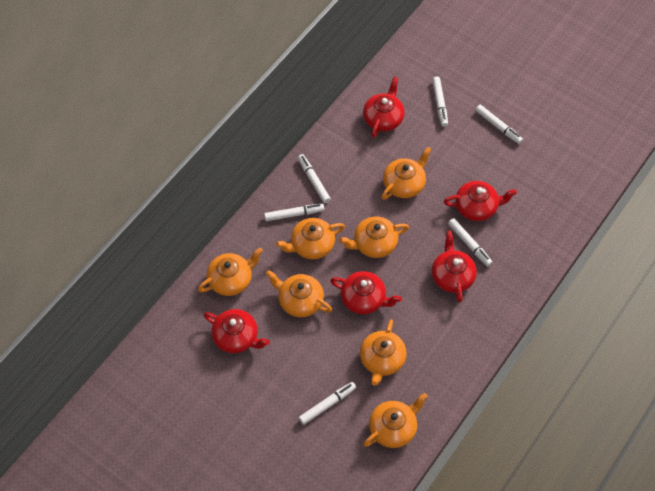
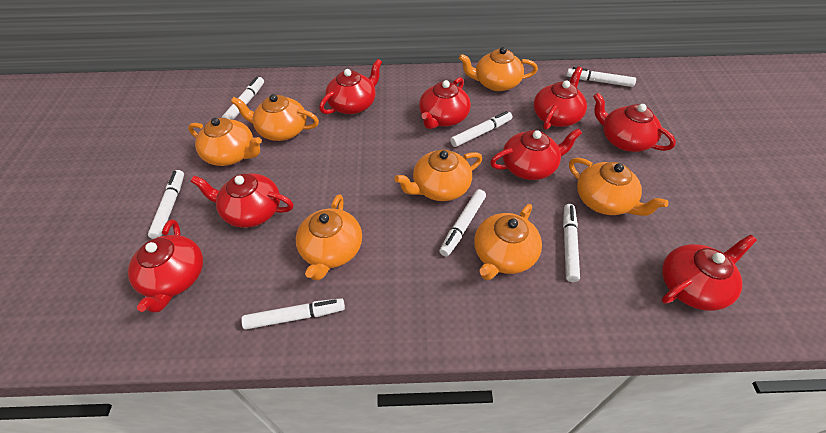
red teapot: 5 -> 8
white marker: 6 -> 7

